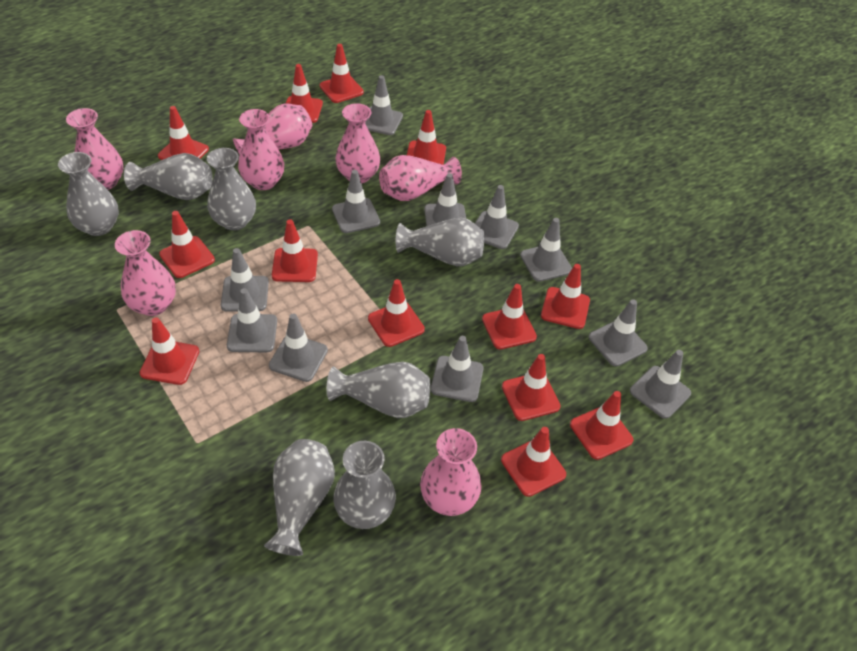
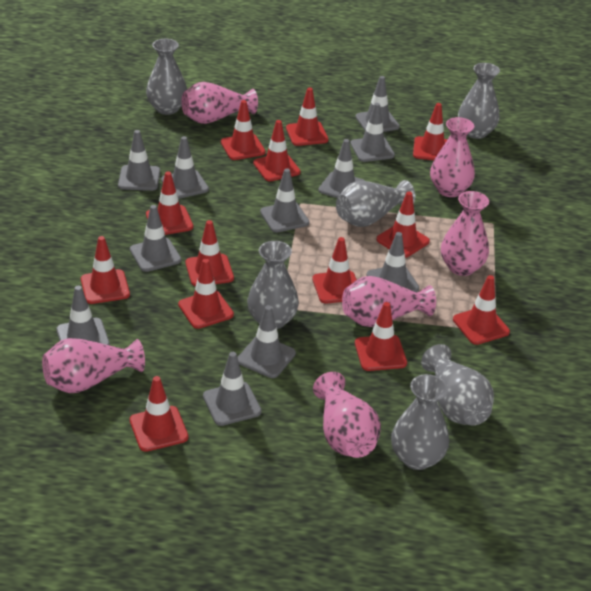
grey vase: 7 -> 6
pink vase: 7 -> 6

